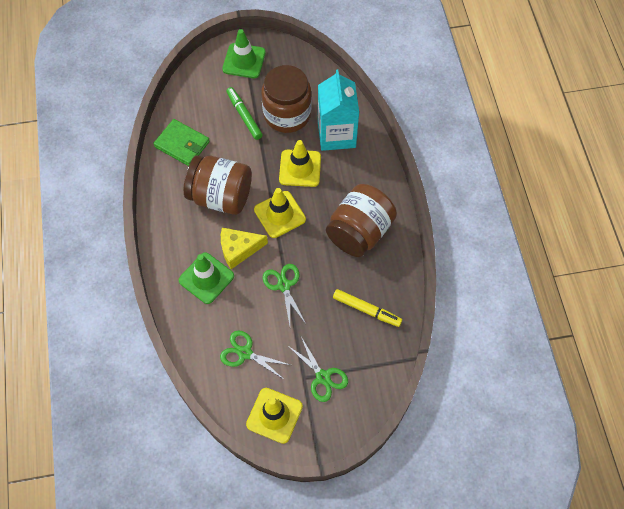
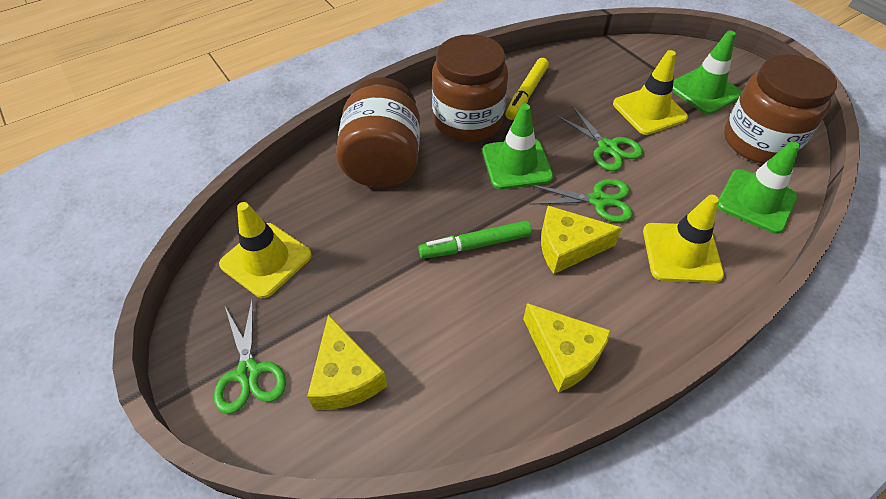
green traffic cone: 2 -> 3
green wallet: 1 -> 0
turquoise carton: 1 -> 0
yellow cheese: 1 -> 3

